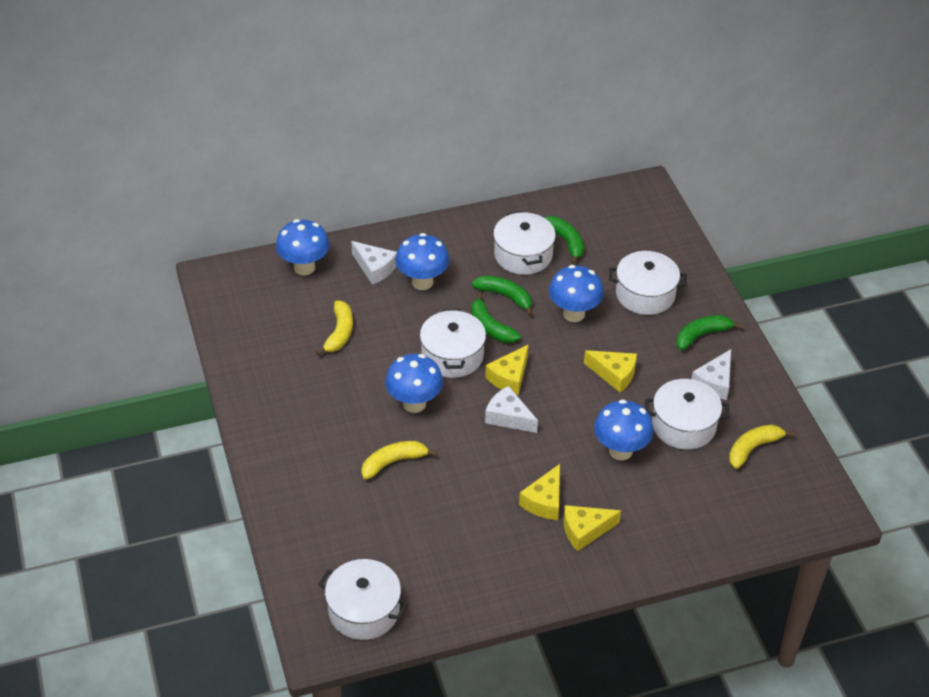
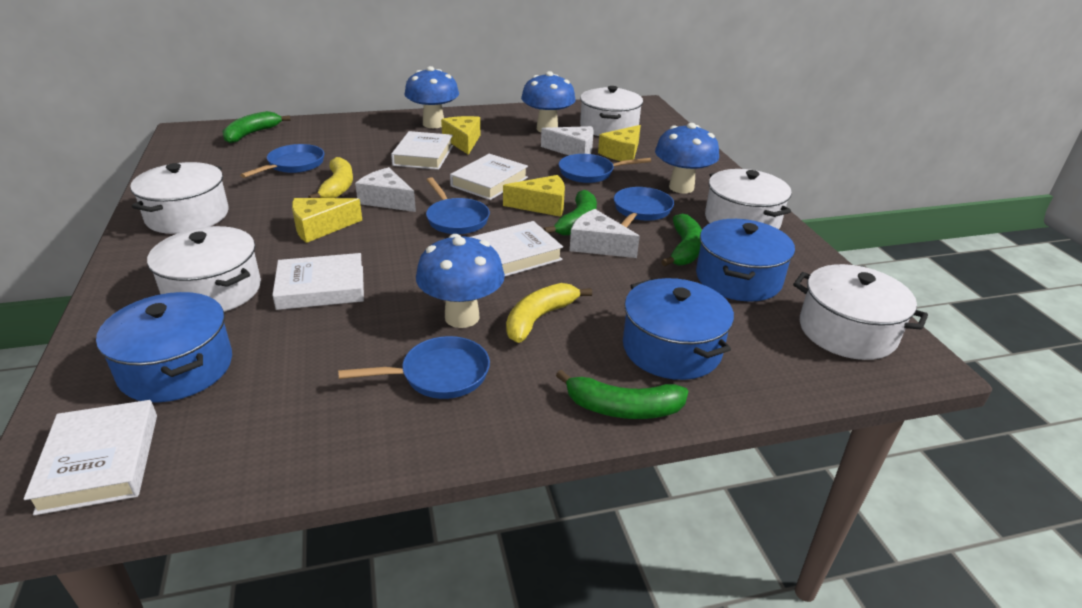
blue mushroom: 5 -> 4
blue pan: 0 -> 5
blue pot: 0 -> 3
white book: 0 -> 5
yellow banana: 3 -> 2

